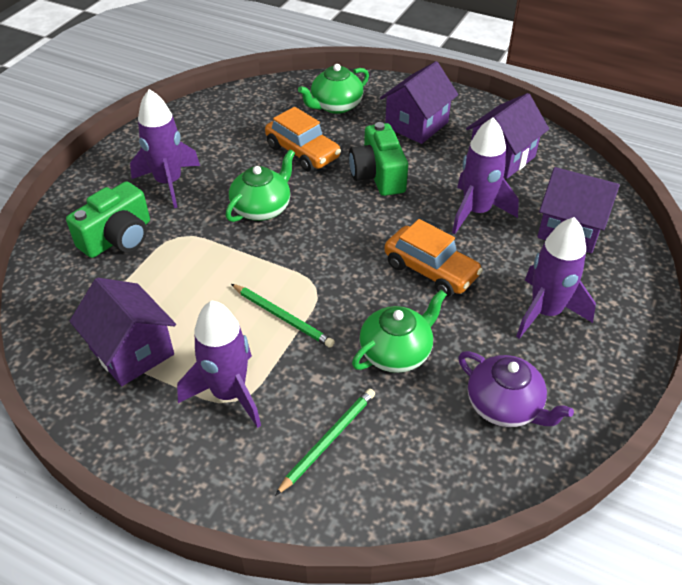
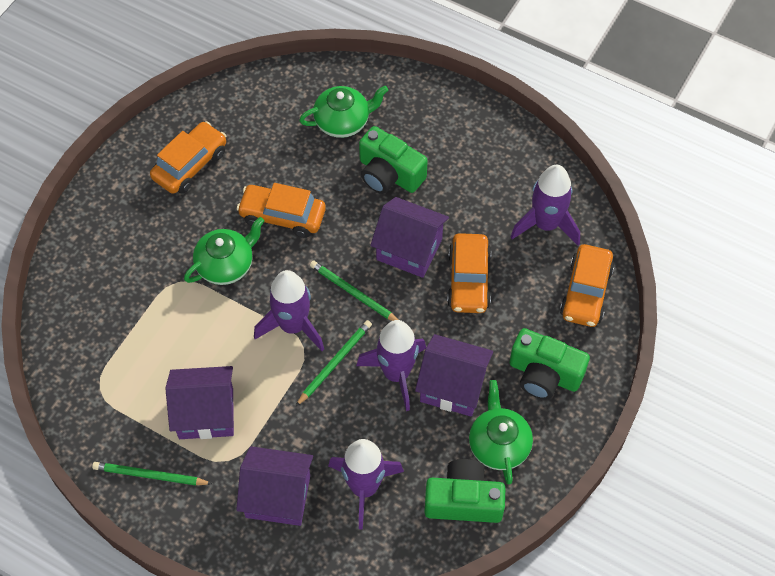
green camera: 2 -> 3
green pencil: 2 -> 3
orange car: 2 -> 4
purple teapot: 1 -> 0

